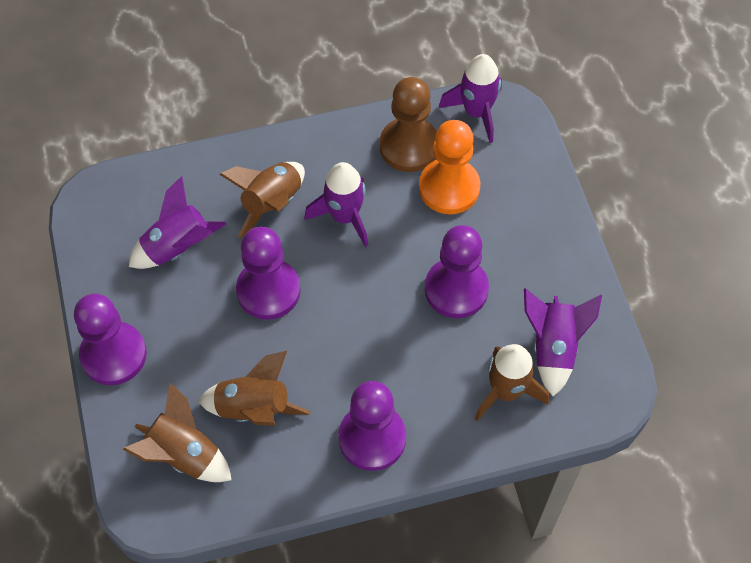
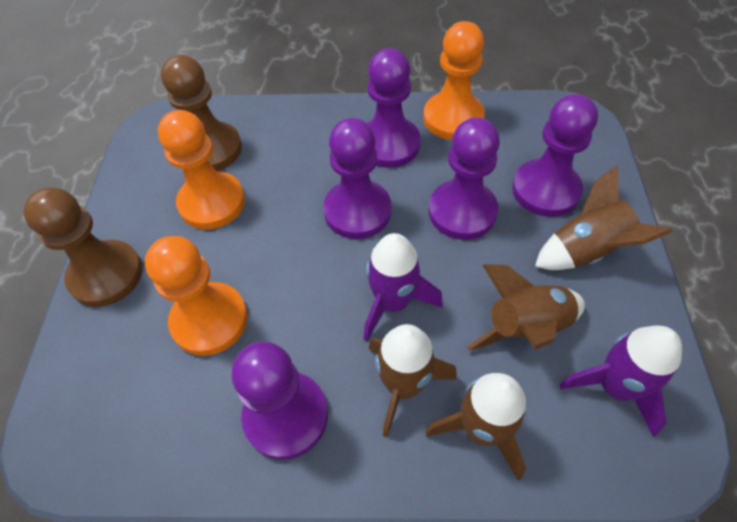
brown pawn: 1 -> 2
orange pawn: 1 -> 3
purple pawn: 4 -> 5
purple rocket: 4 -> 2

